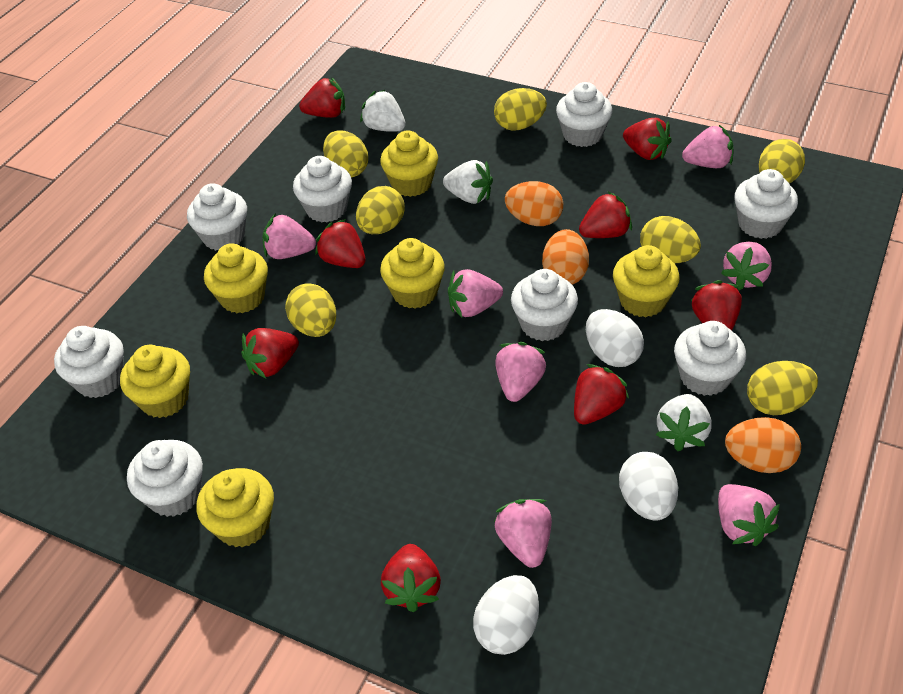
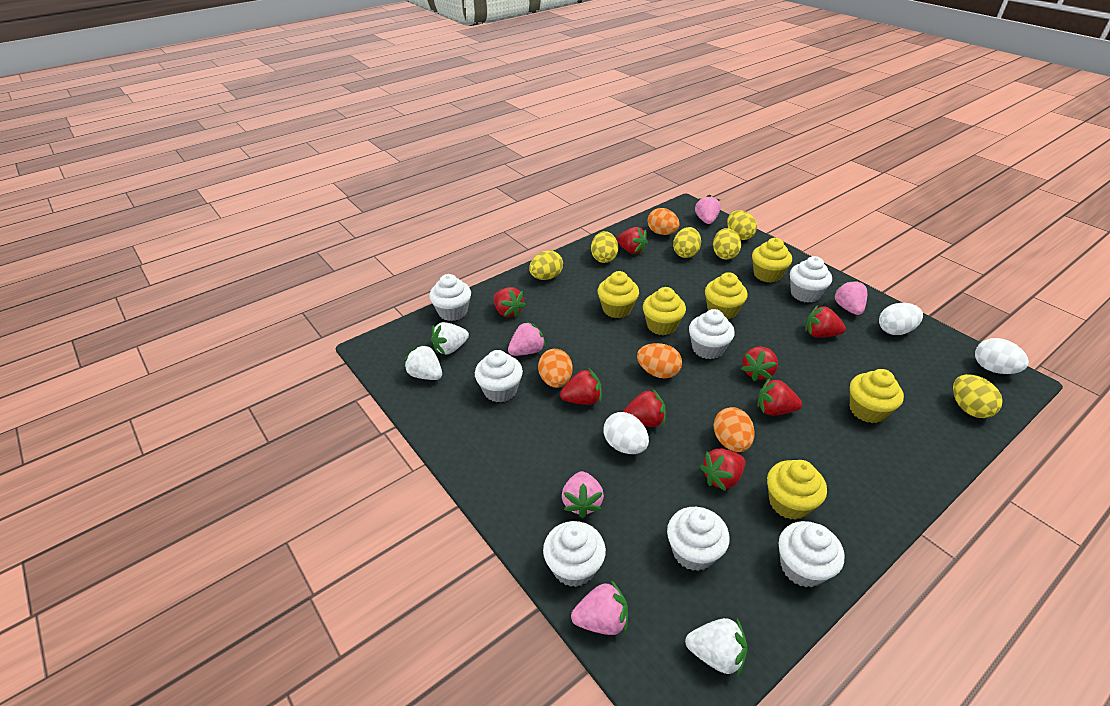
orange egg: 3 -> 4
pink strawberry: 7 -> 5
white cupcake: 8 -> 7
yellow egg: 7 -> 6

